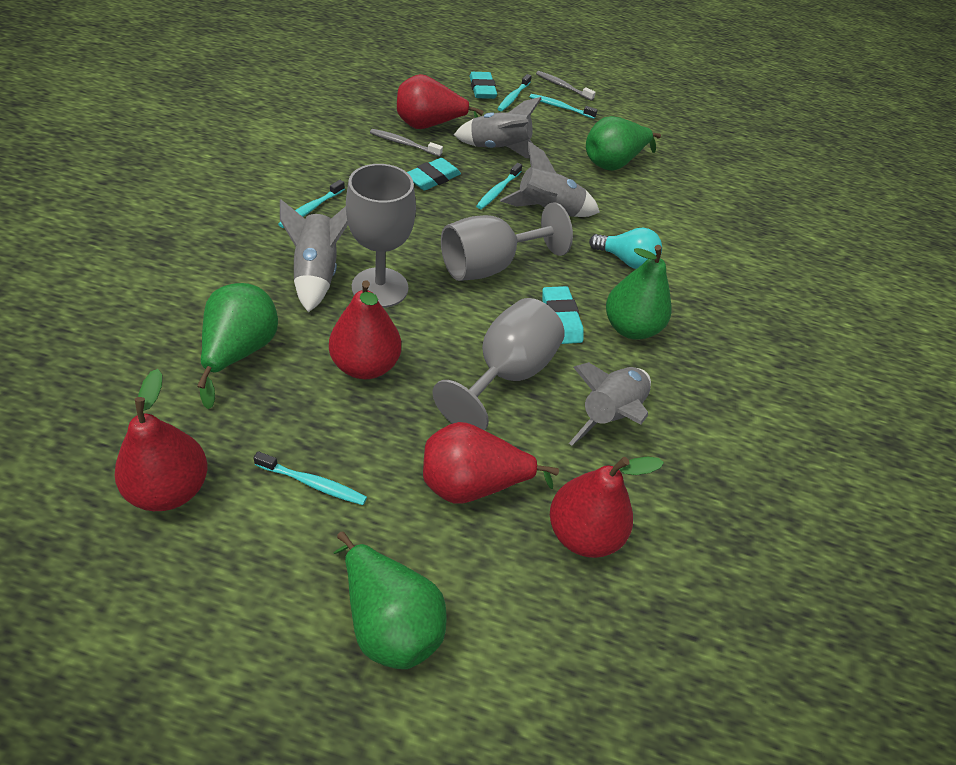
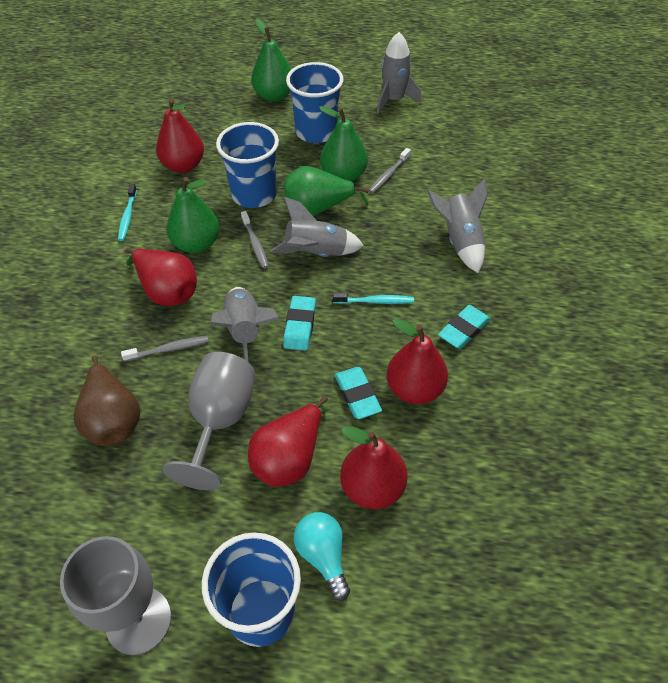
blue cup: 0 -> 3
brown pear: 0 -> 1
grey goblet: 3 -> 2
grey toothbrush: 2 -> 3
turquoise toothbrush: 5 -> 2

